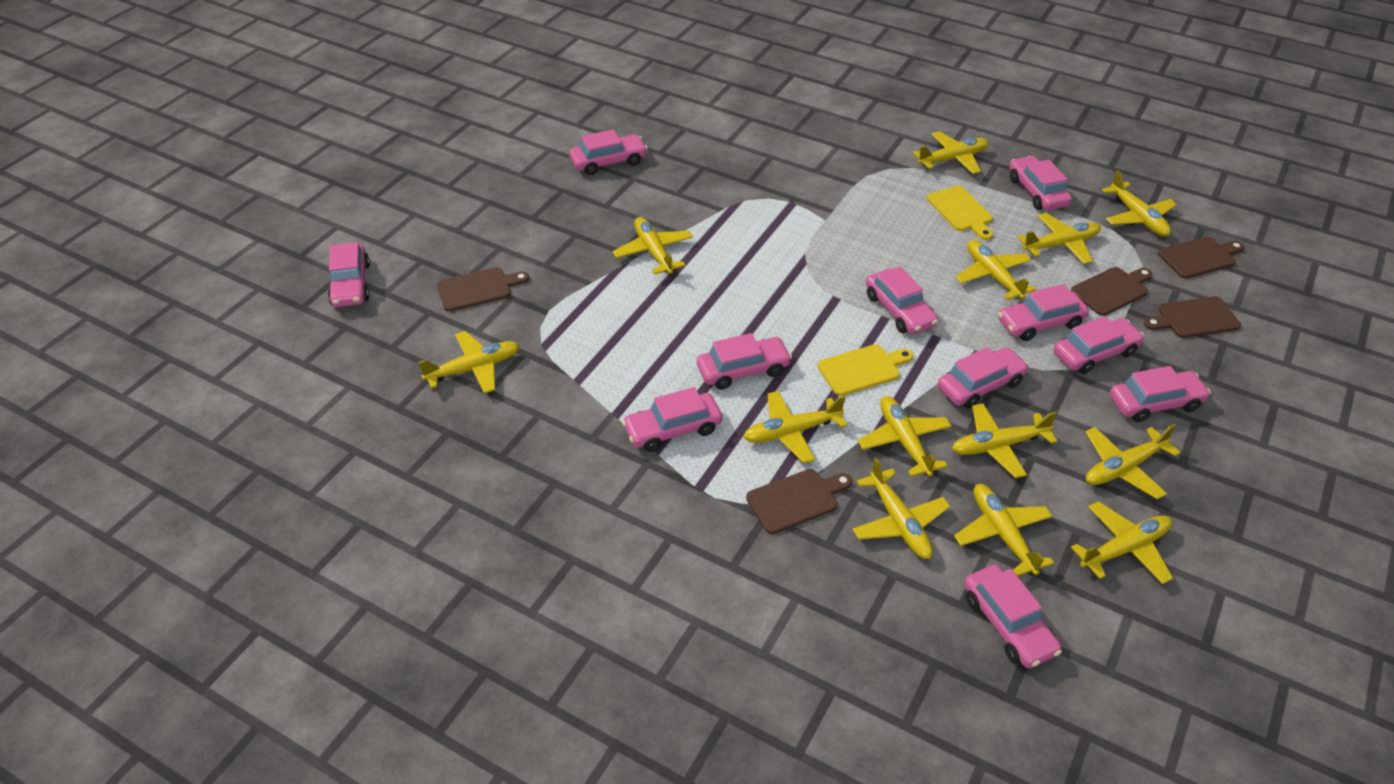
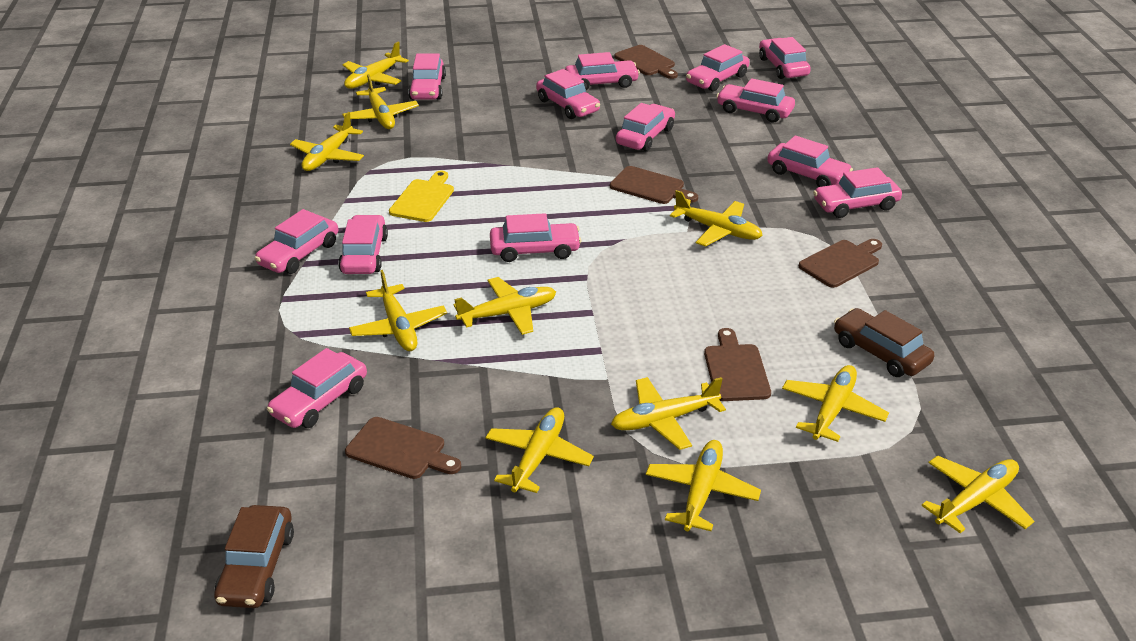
brown car: 0 -> 2
pink car: 11 -> 13
yellow cutting board: 2 -> 1
yellow plane: 13 -> 11

